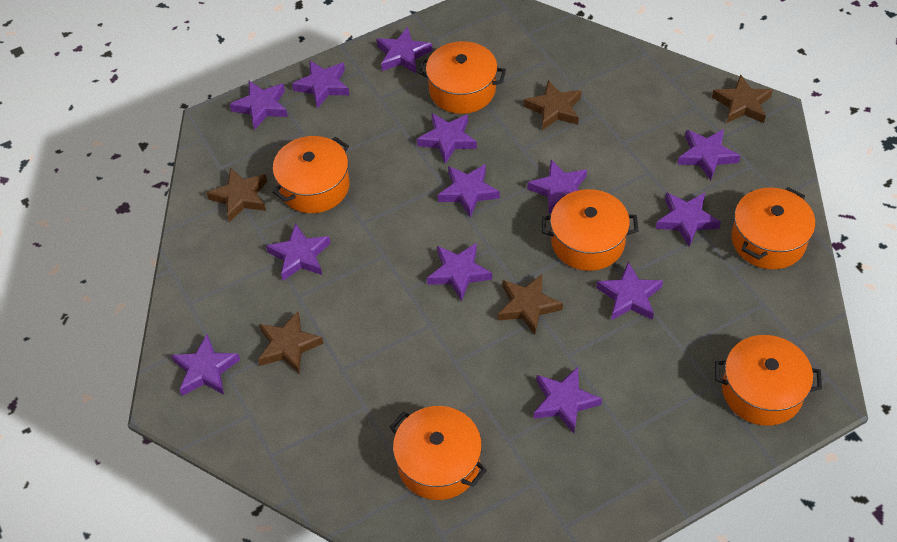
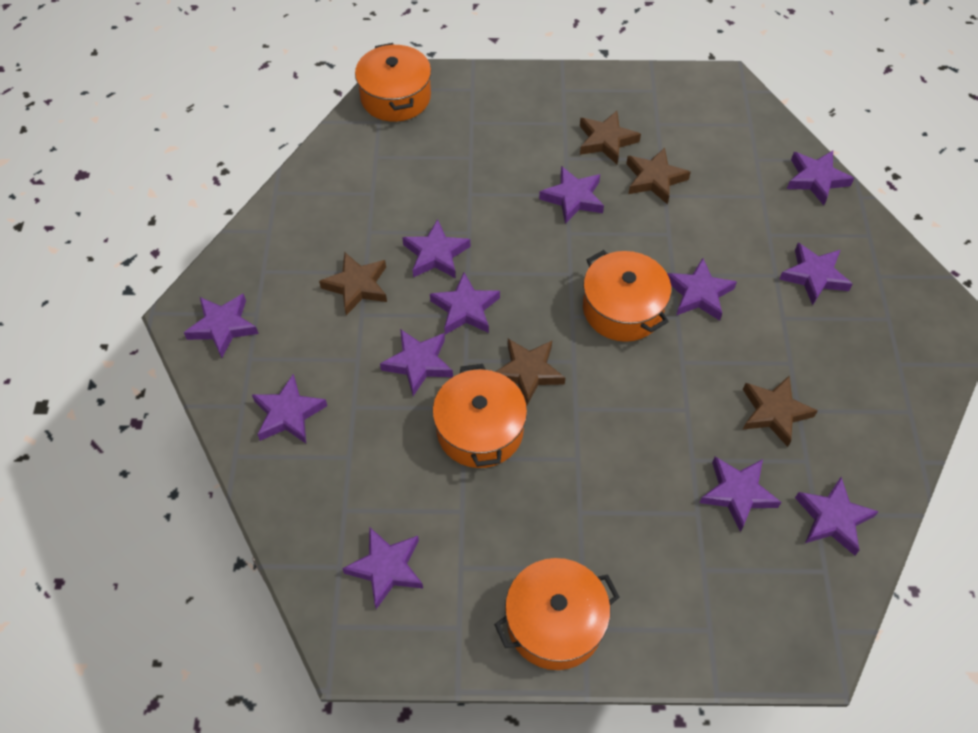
orange pot: 6 -> 4
purple star: 13 -> 12

